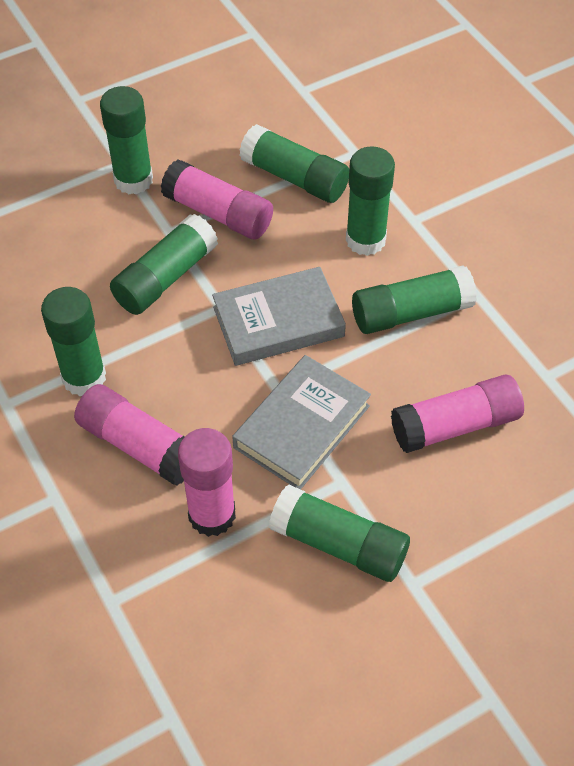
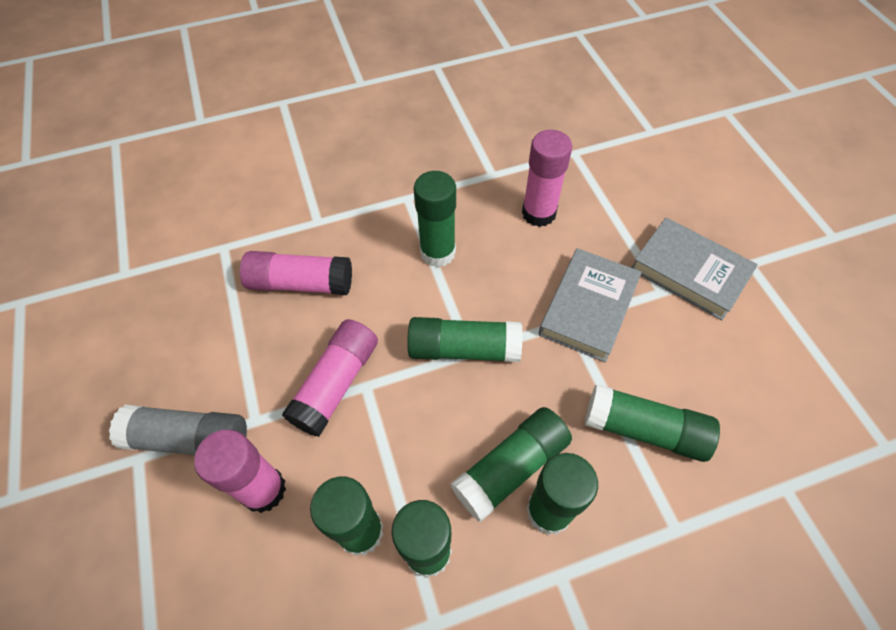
grey glue stick: 0 -> 1

